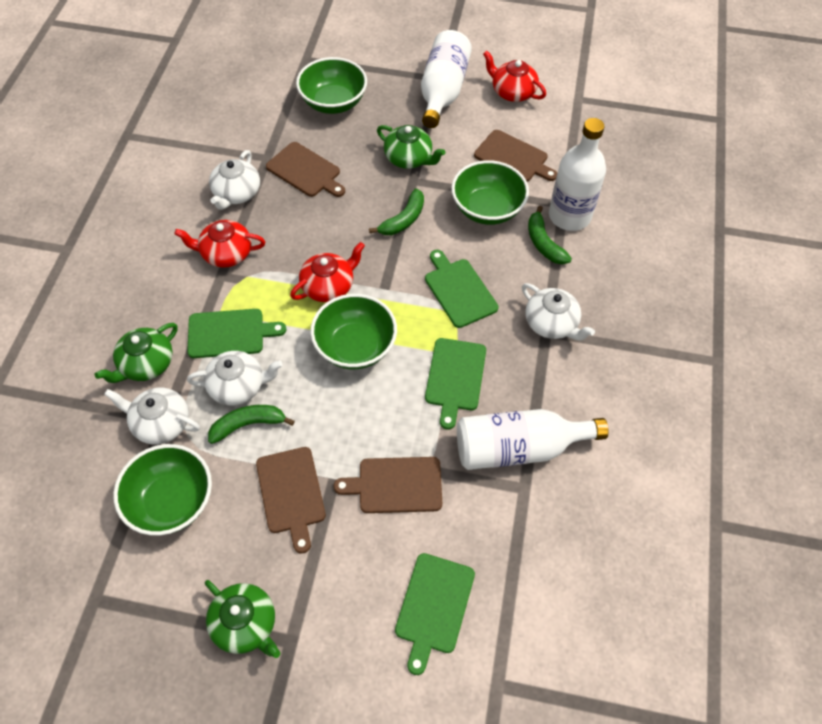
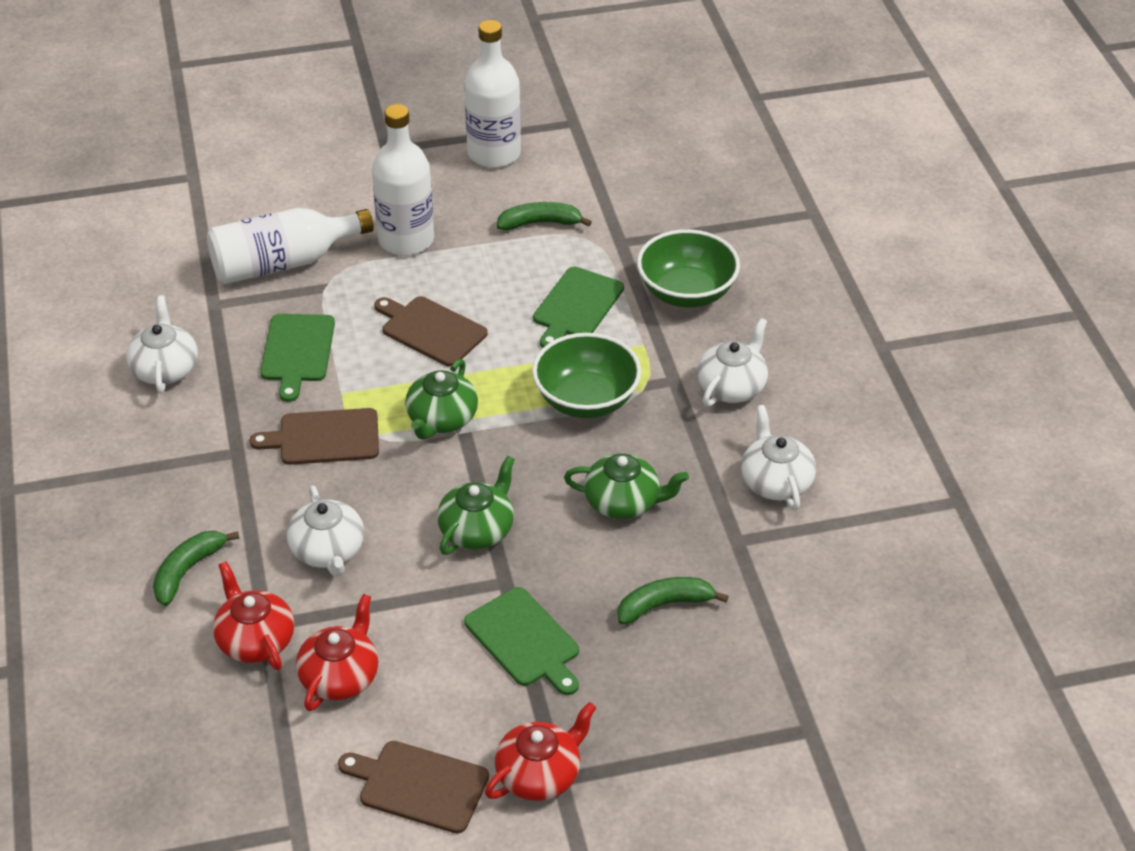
brown cutting board: 4 -> 3
green bowl: 4 -> 2
green cutting board: 4 -> 3

